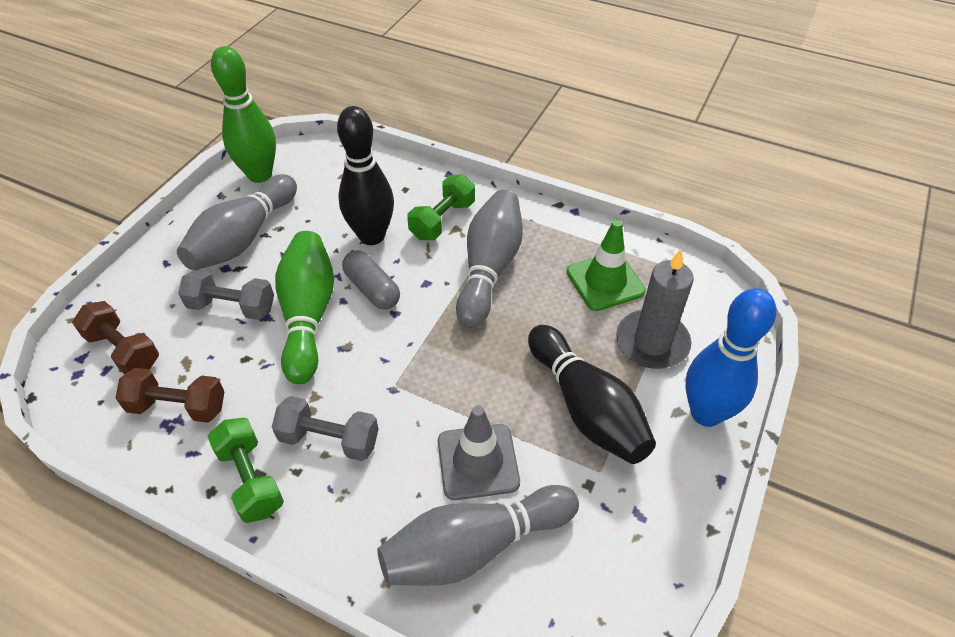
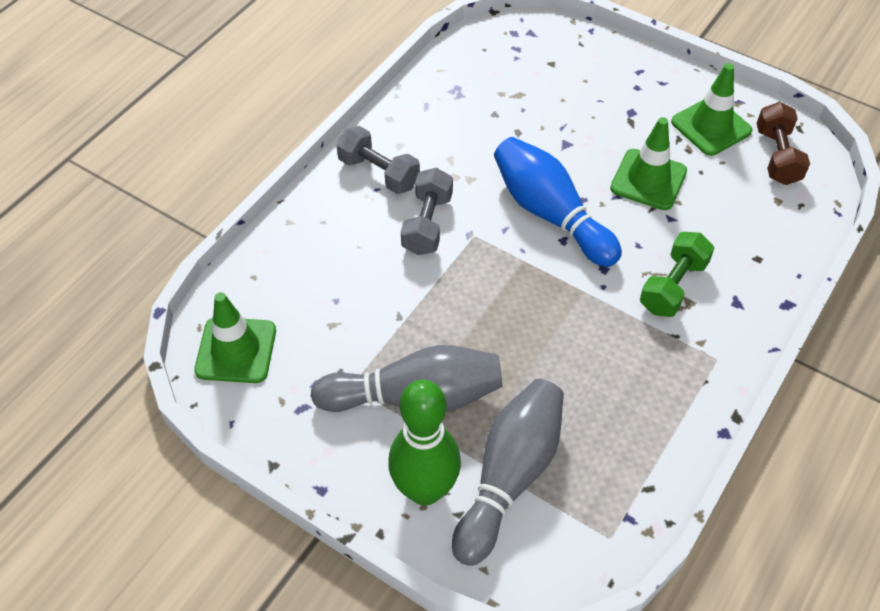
black bowling pin: 2 -> 0
brown dumbbell: 2 -> 1
green bowling pin: 2 -> 1
green dumbbell: 2 -> 1
green traffic cone: 1 -> 3
grey bowling pin: 3 -> 2
grey candle: 1 -> 0
grey capsule: 1 -> 0
grey traffic cone: 1 -> 0

